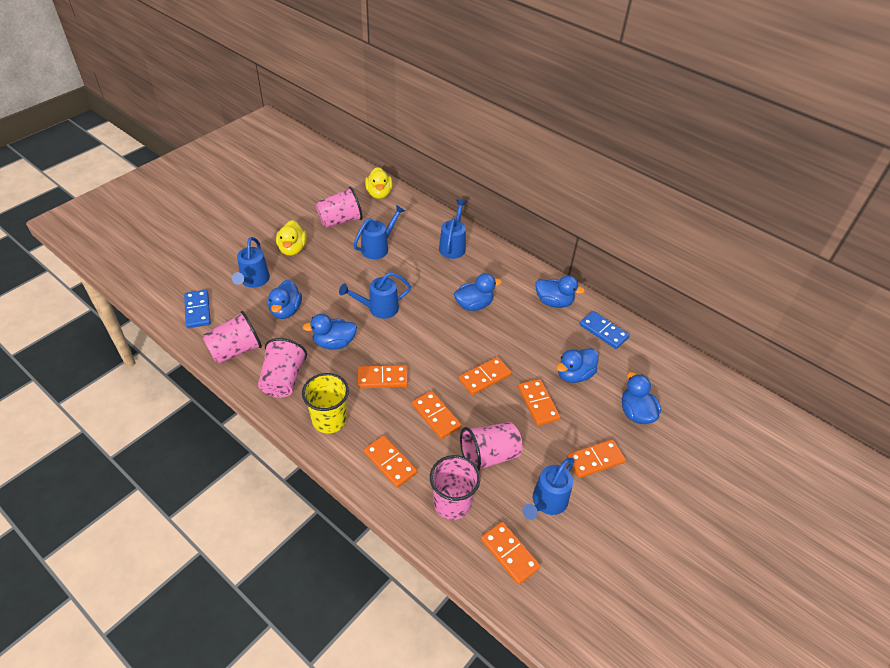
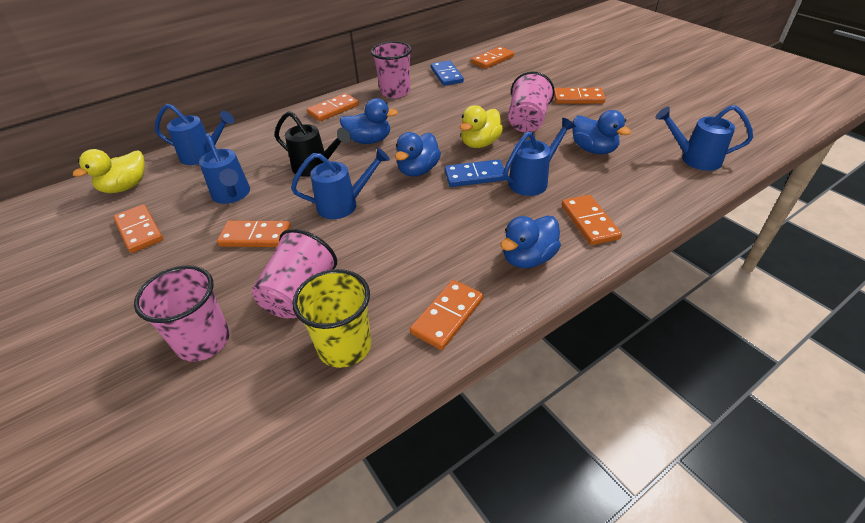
black watering can: 0 -> 1
blue duck: 6 -> 4
pink cup: 5 -> 4

